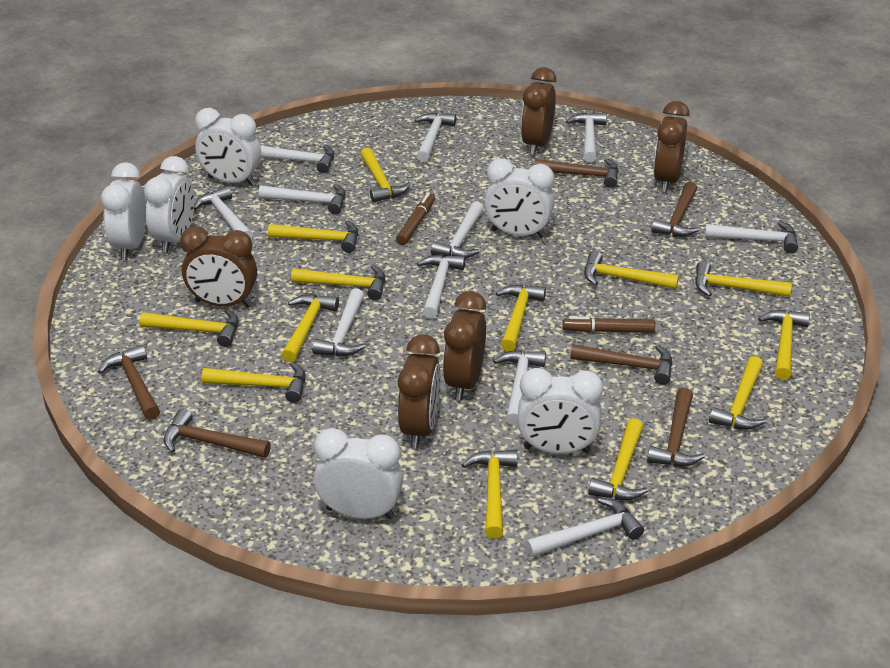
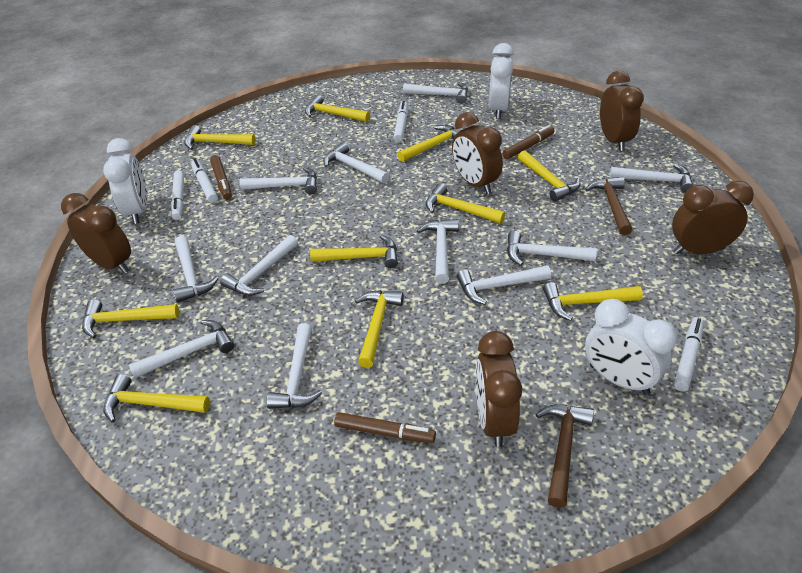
brown hammer: 6 -> 2
brown marker: 2 -> 3
white clock: 6 -> 3
white marker: 0 -> 4
yellow hammer: 13 -> 10

